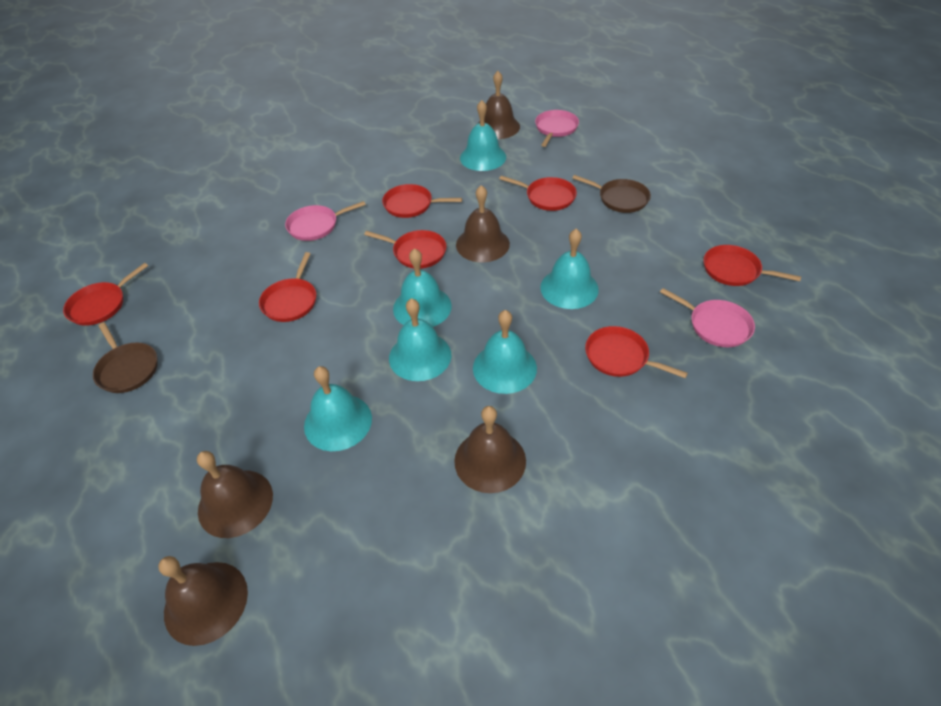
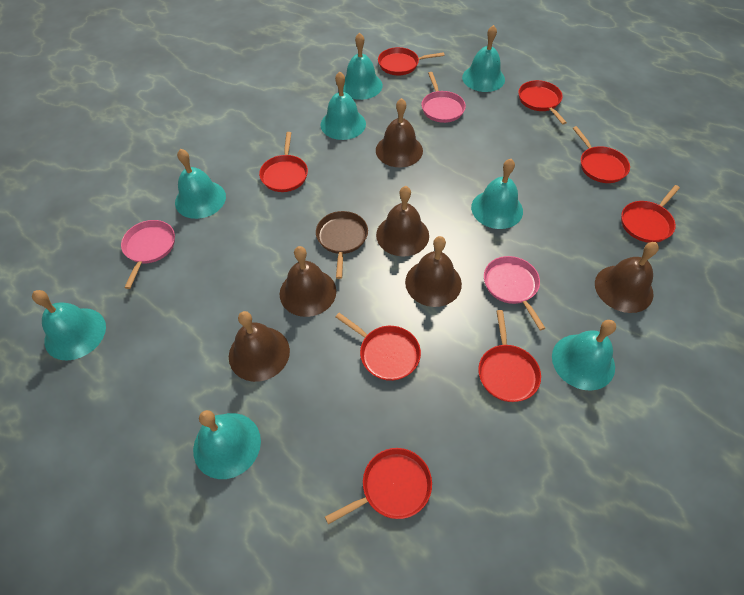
brown bell: 5 -> 6
brown pan: 2 -> 1
red pan: 7 -> 8
turquoise bell: 6 -> 8

